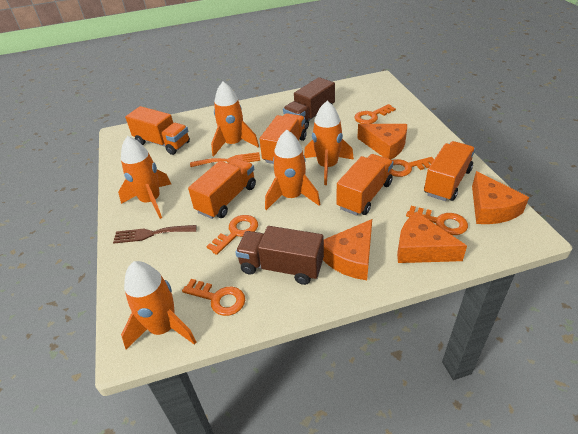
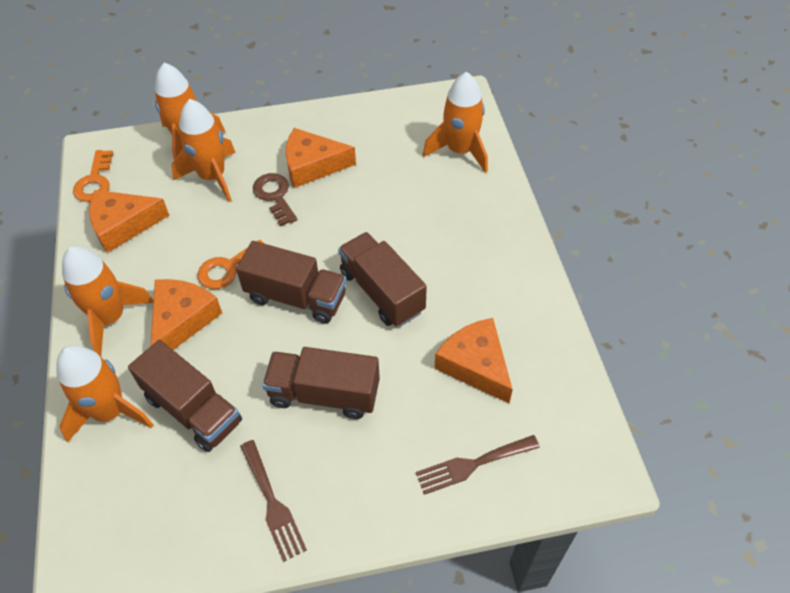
brown fork: 1 -> 2
brown key: 0 -> 1
brown truck: 2 -> 4
orange fork: 1 -> 0
orange key: 5 -> 2
orange truck: 5 -> 0

